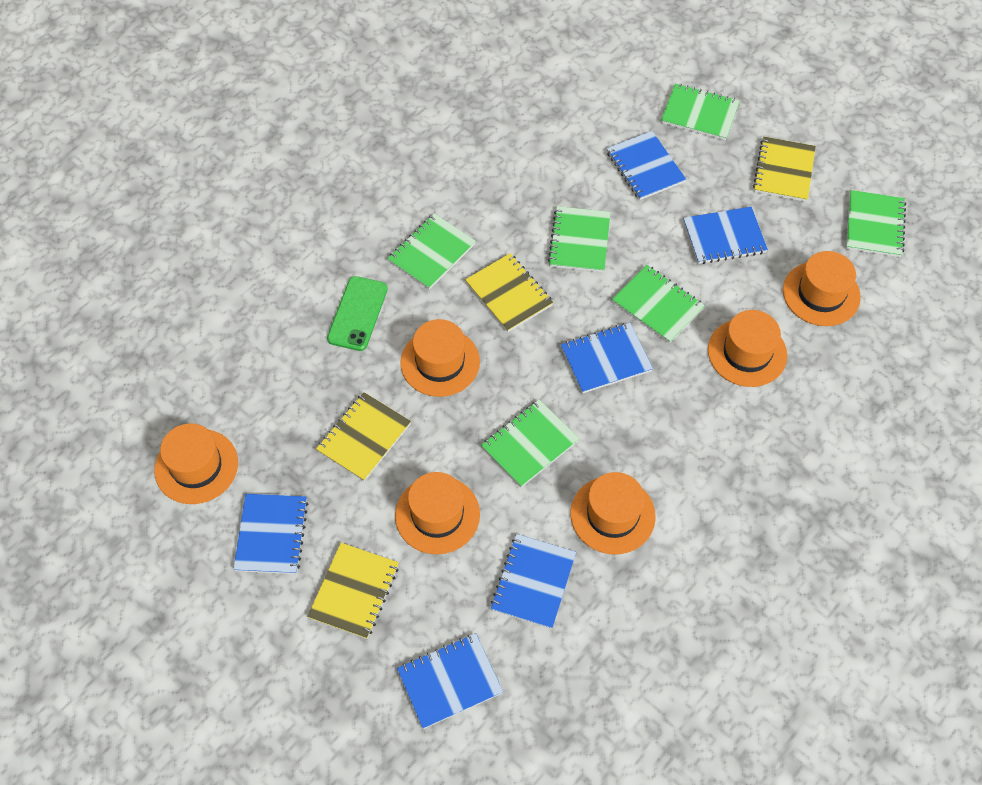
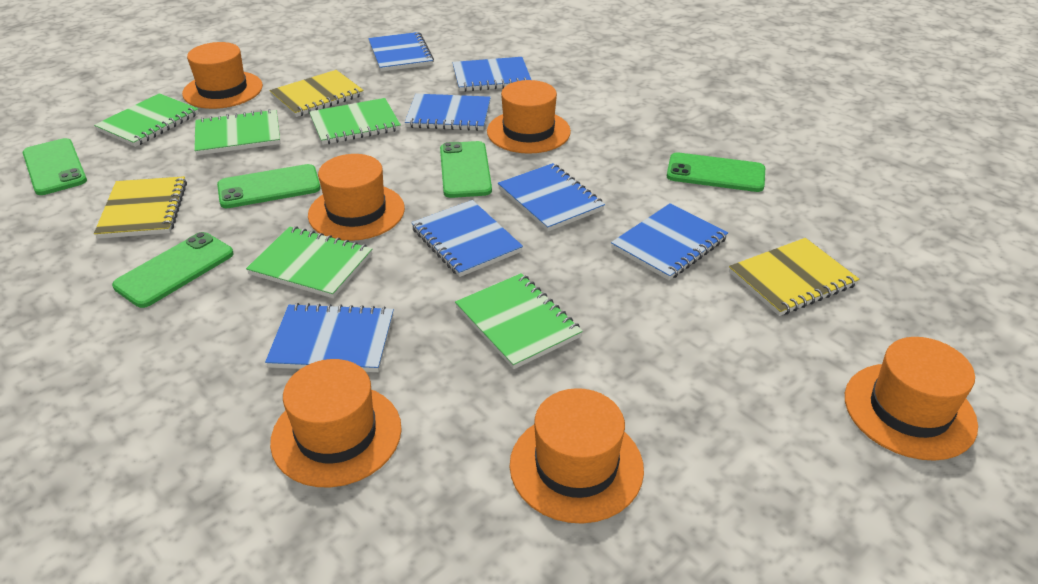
blue notebook: 6 -> 7
green notebook: 6 -> 5
green phone: 1 -> 5
yellow notebook: 4 -> 3

